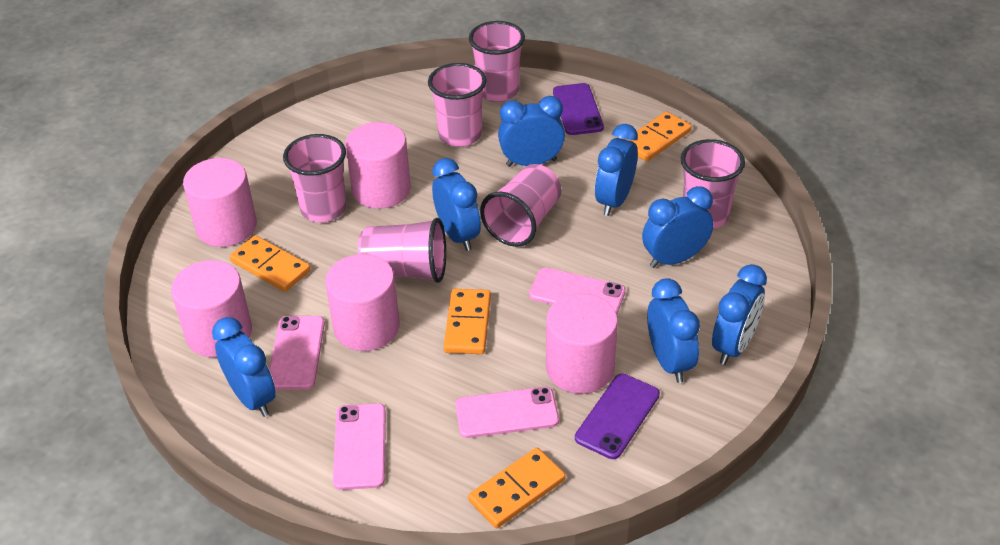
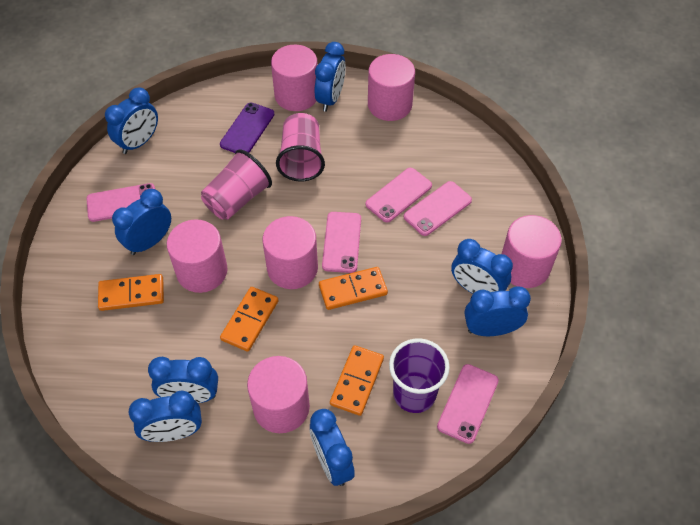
blue clock: 7 -> 8
pink cup: 6 -> 2
pink cylinder: 5 -> 6
pink phone: 4 -> 5
purple cup: 0 -> 1
purple phone: 2 -> 1

